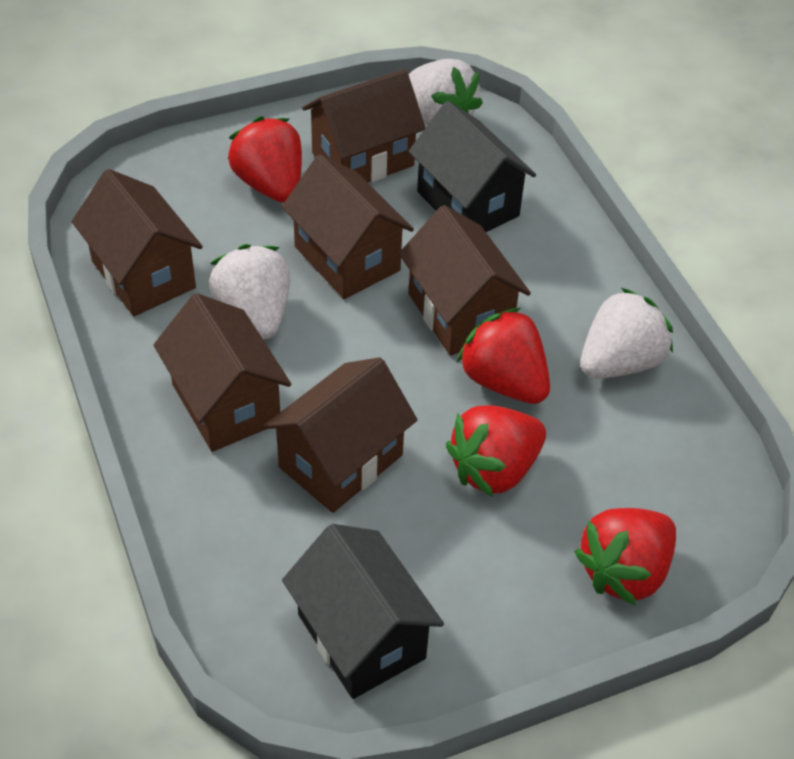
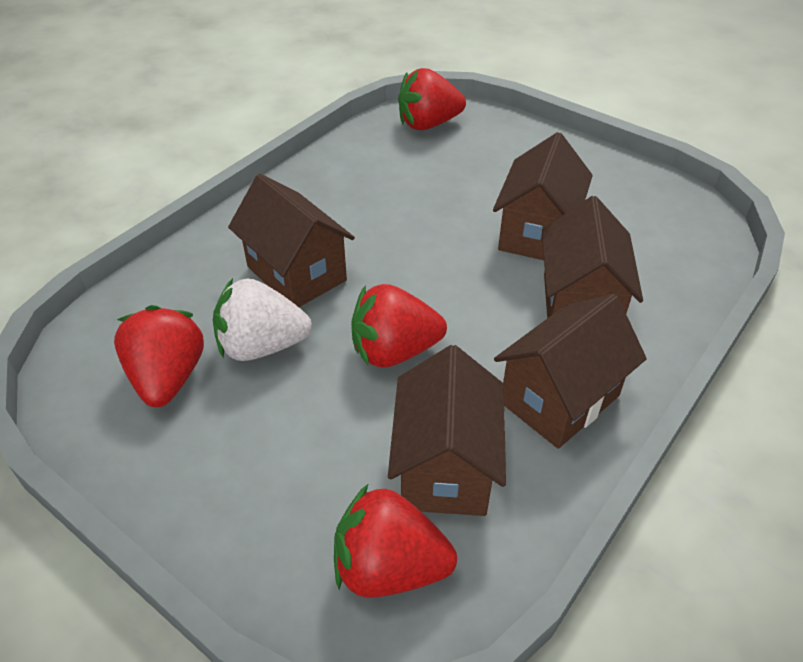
black house: 2 -> 0
brown house: 6 -> 5
white strawberry: 3 -> 1

